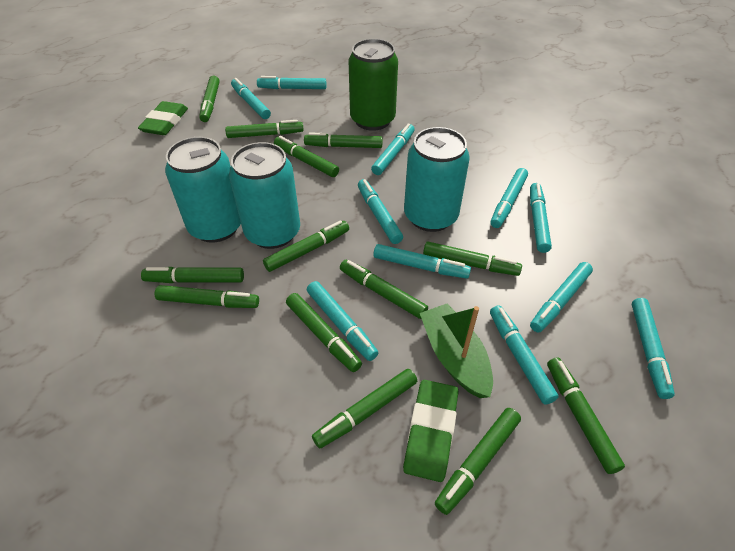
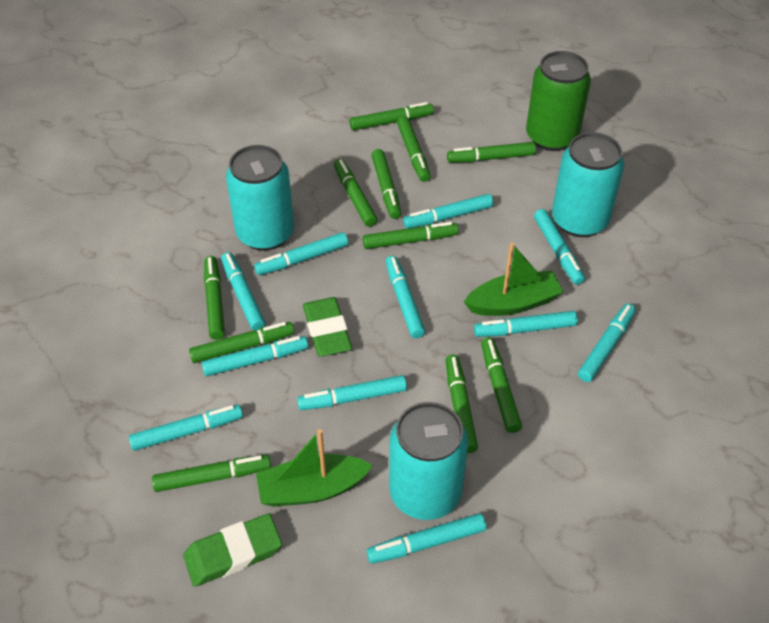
green boat: 1 -> 2
green marker: 13 -> 11

